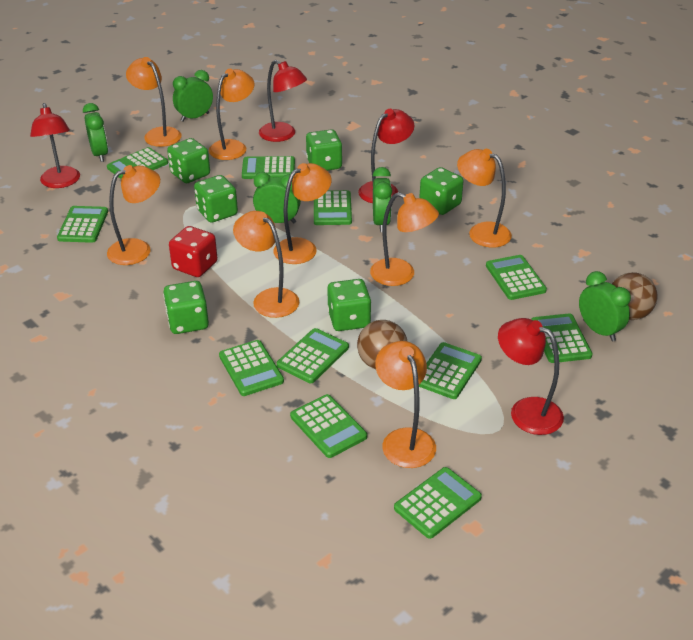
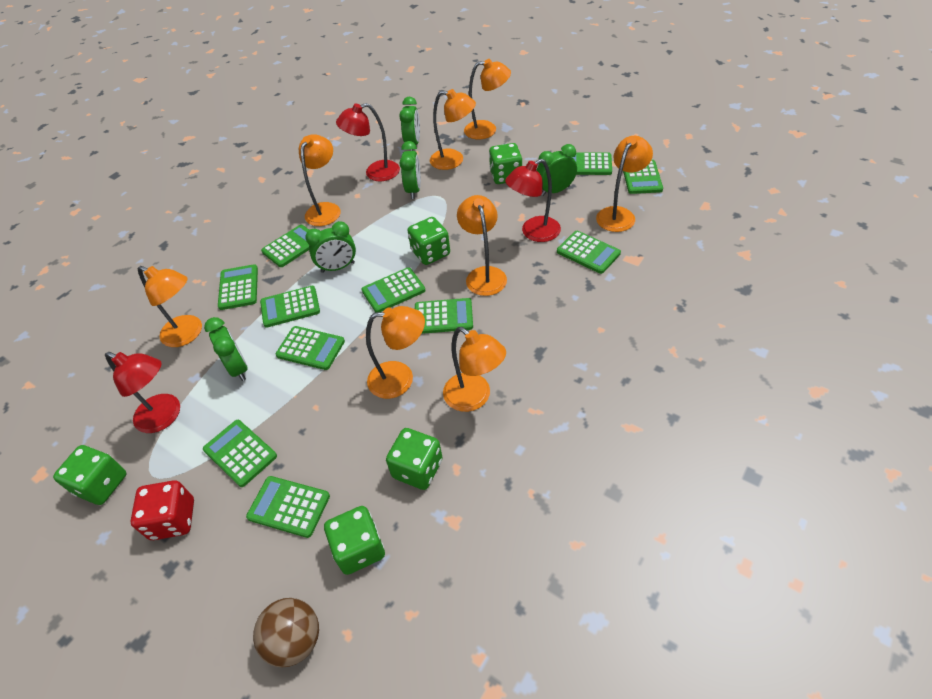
brown ball: 2 -> 1
green dice: 6 -> 5
red lamp: 4 -> 3

